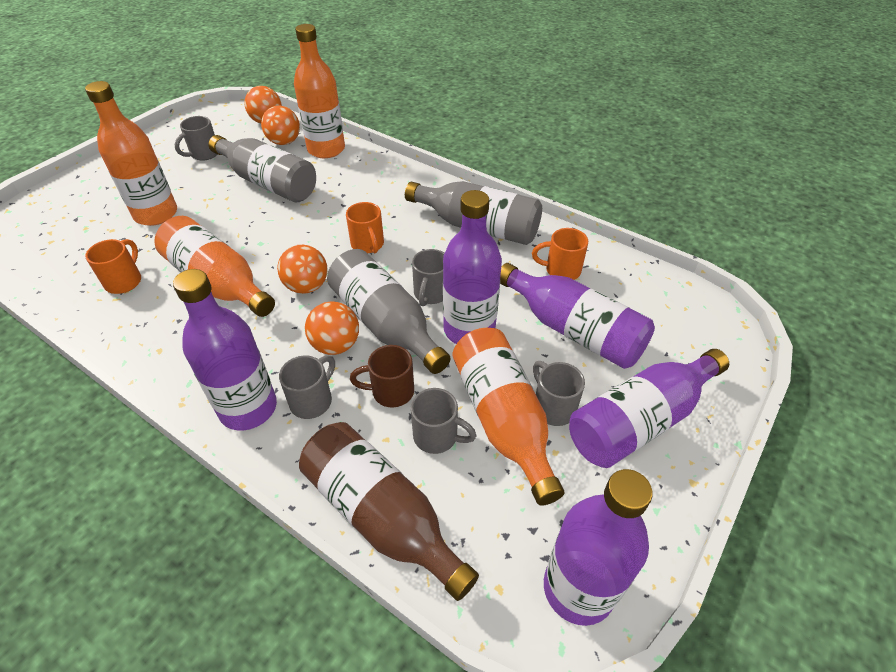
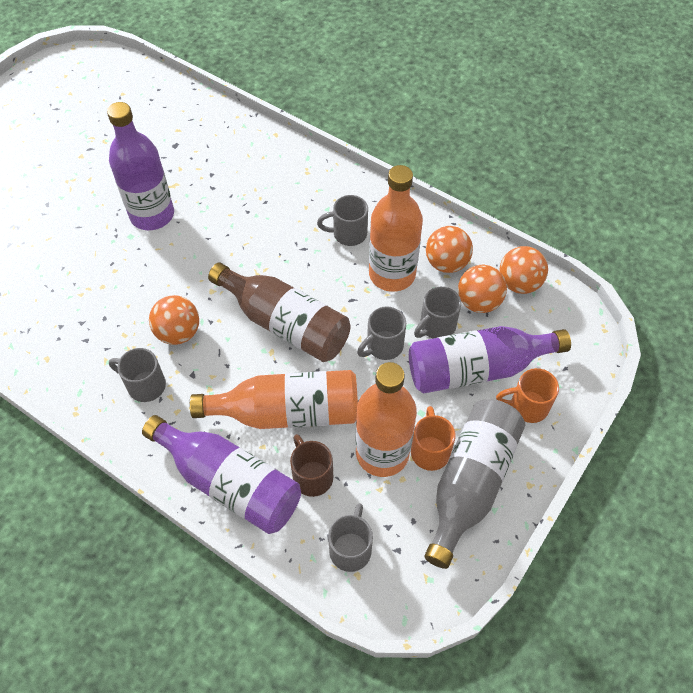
grey bottle: 3 -> 1
orange bottle: 4 -> 3
orange mug: 3 -> 2
purple bottle: 5 -> 3

